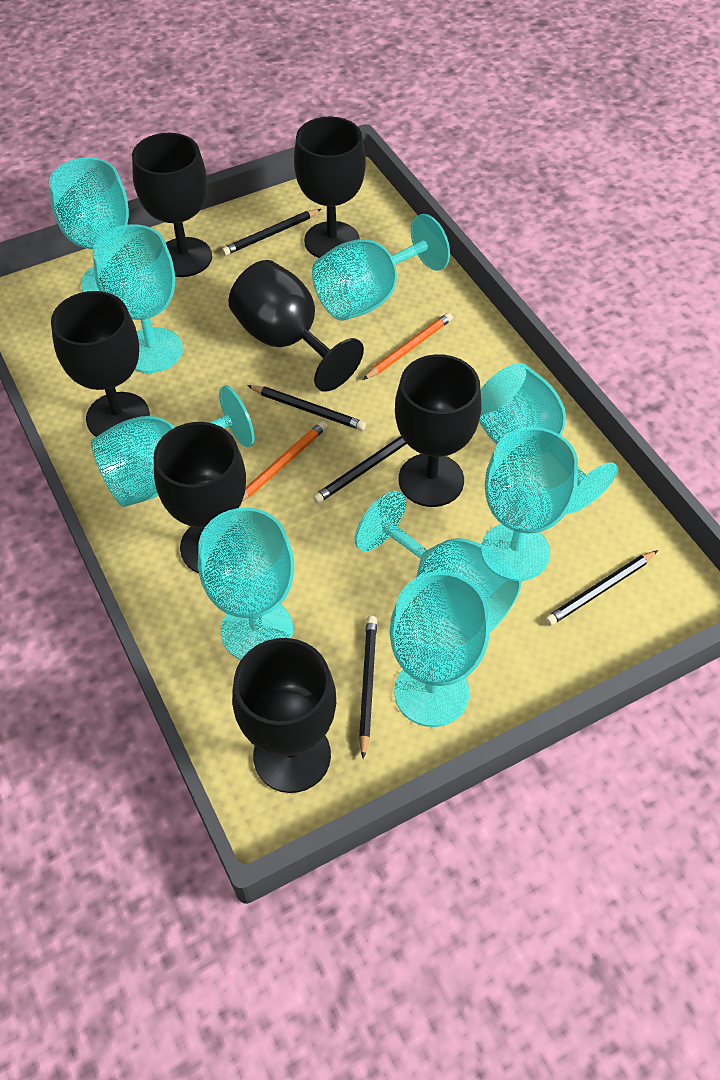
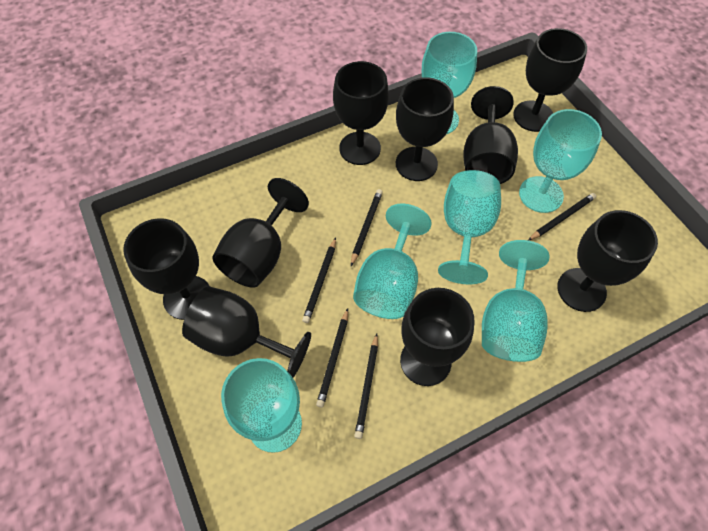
black goblet: 7 -> 9
orange pencil: 2 -> 0
turquoise goblet: 9 -> 6

